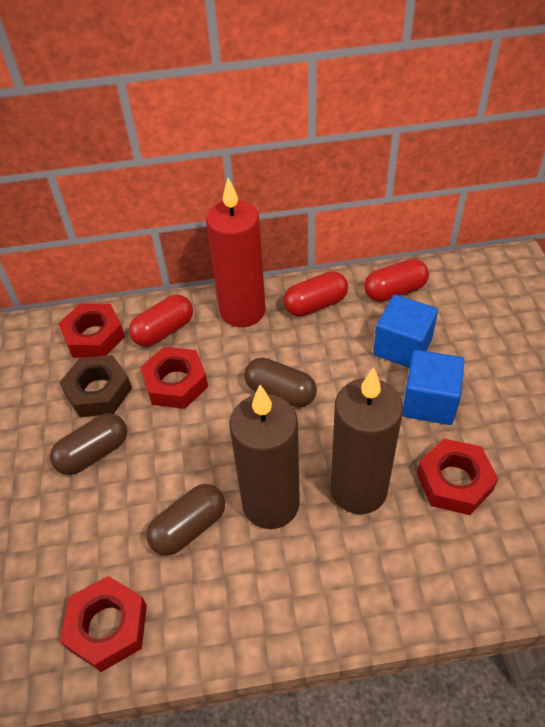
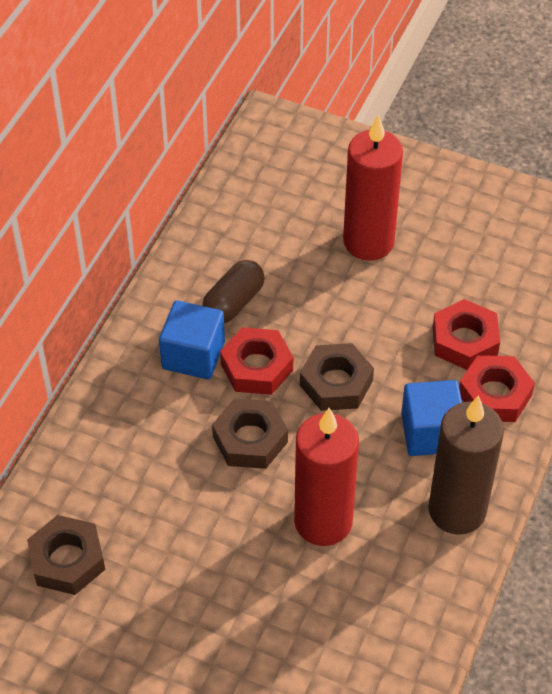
brown candle: 2 -> 1
brown capsule: 3 -> 1
brown nut: 1 -> 3
red candle: 1 -> 2
red capsule: 3 -> 0
red nut: 4 -> 3

